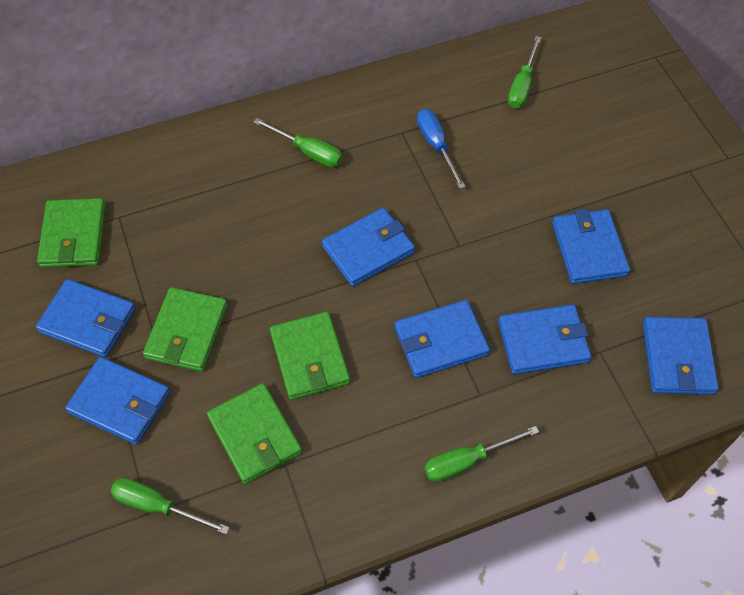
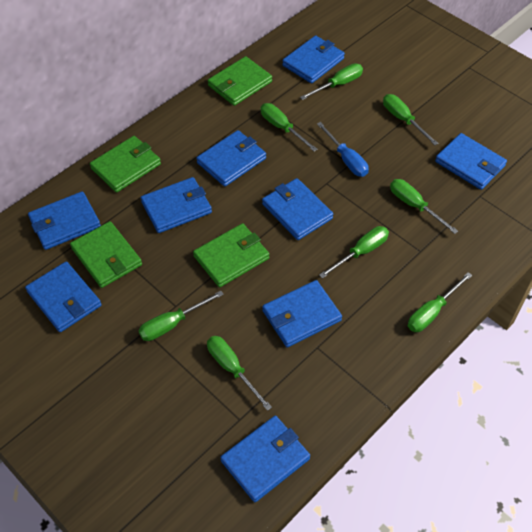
blue wallet: 7 -> 9
green screwdriver: 4 -> 8

